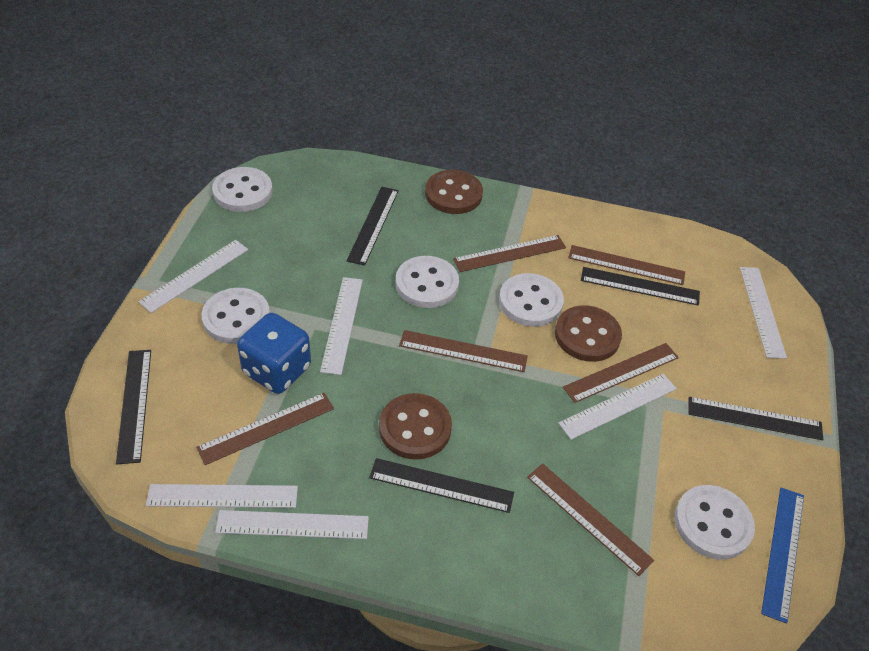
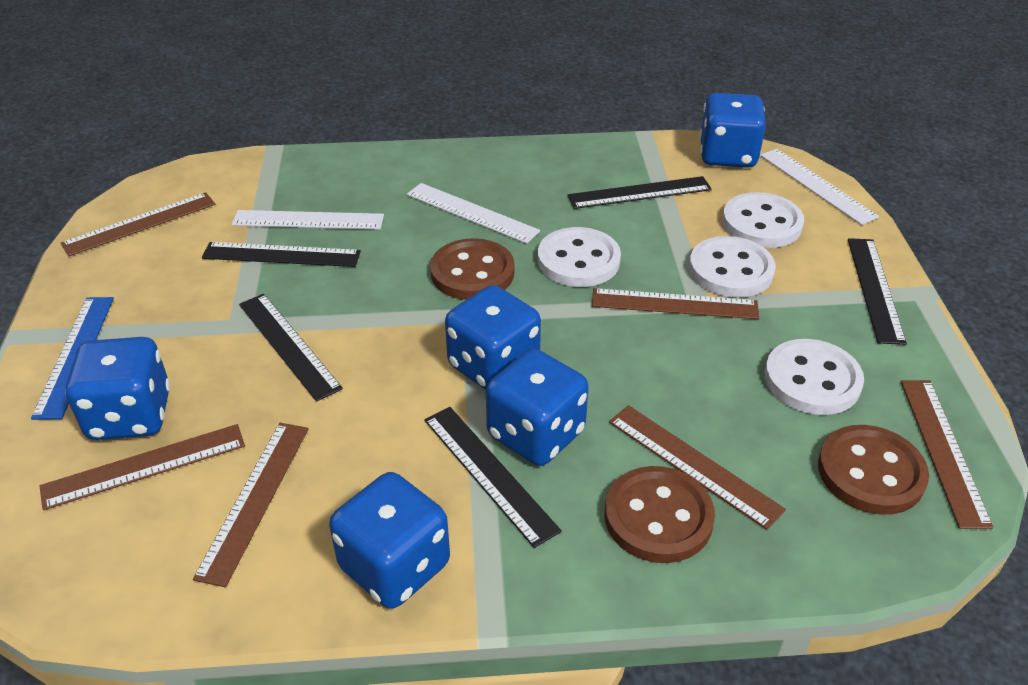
blue dice: 1 -> 5
white button: 5 -> 4
white ruler: 6 -> 3

